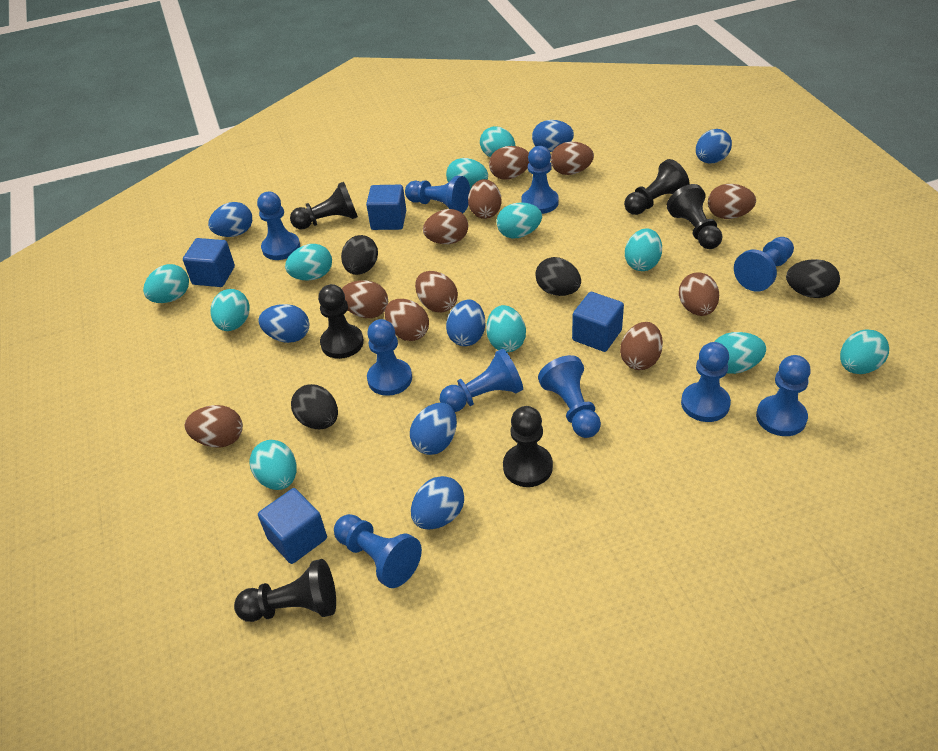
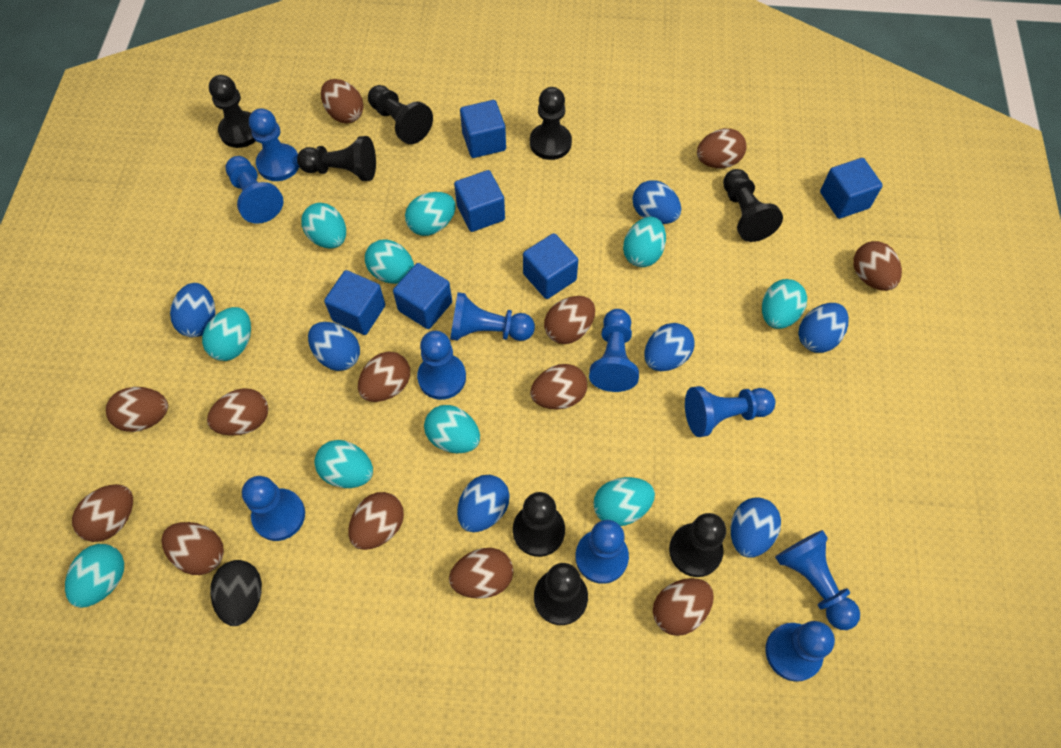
black egg: 4 -> 1
black pawn: 6 -> 8
blue cube: 4 -> 6
brown egg: 11 -> 13
turquoise egg: 11 -> 10

